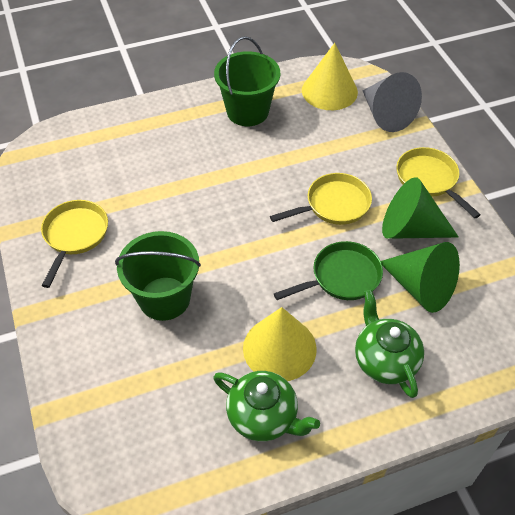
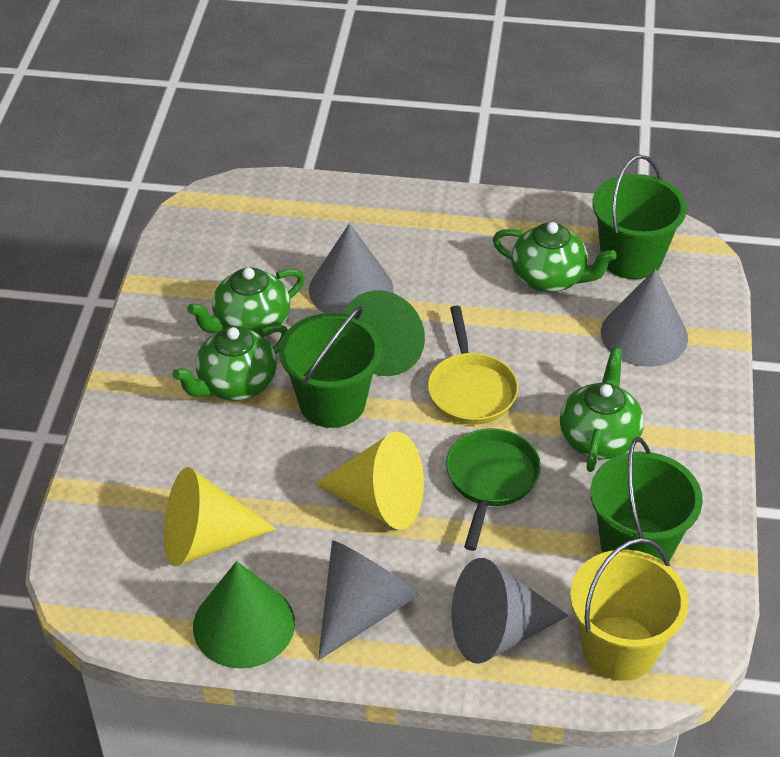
green bucket: 2 -> 3
green teapot: 2 -> 4
grey cone: 1 -> 4
yellow bucket: 0 -> 1
yellow pan: 3 -> 1

